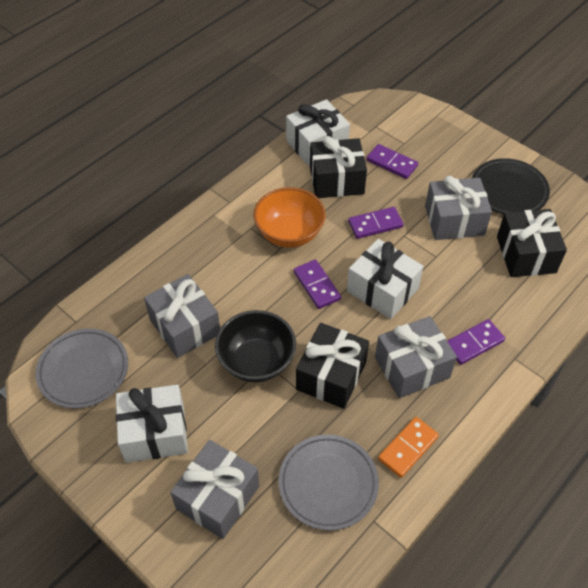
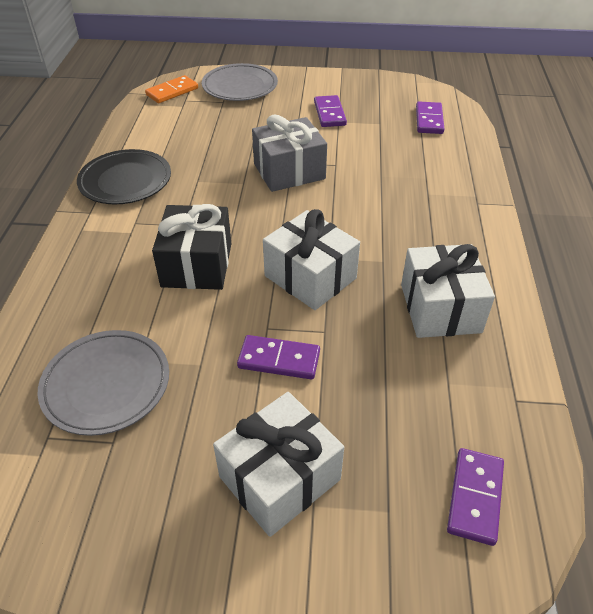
black bowl: 1 -> 0
black gift: 3 -> 1
grey gift: 4 -> 1
orange bowl: 1 -> 0

